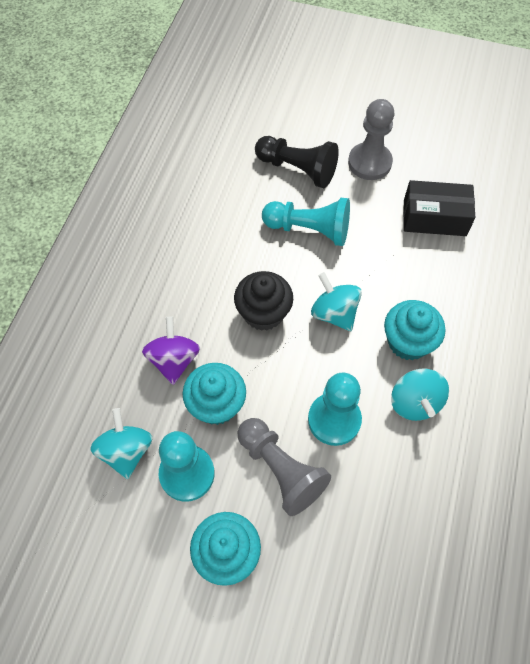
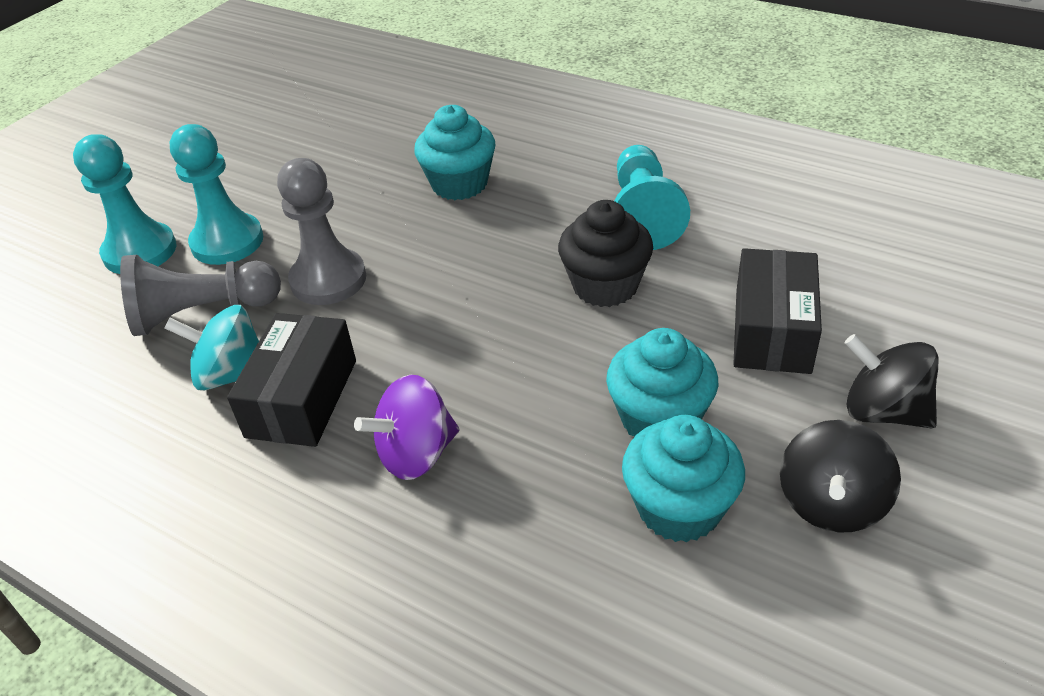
black box: 1 -> 2
black pawn: 1 -> 0
black spinning top: 0 -> 2
turquoise spinning top: 3 -> 1

